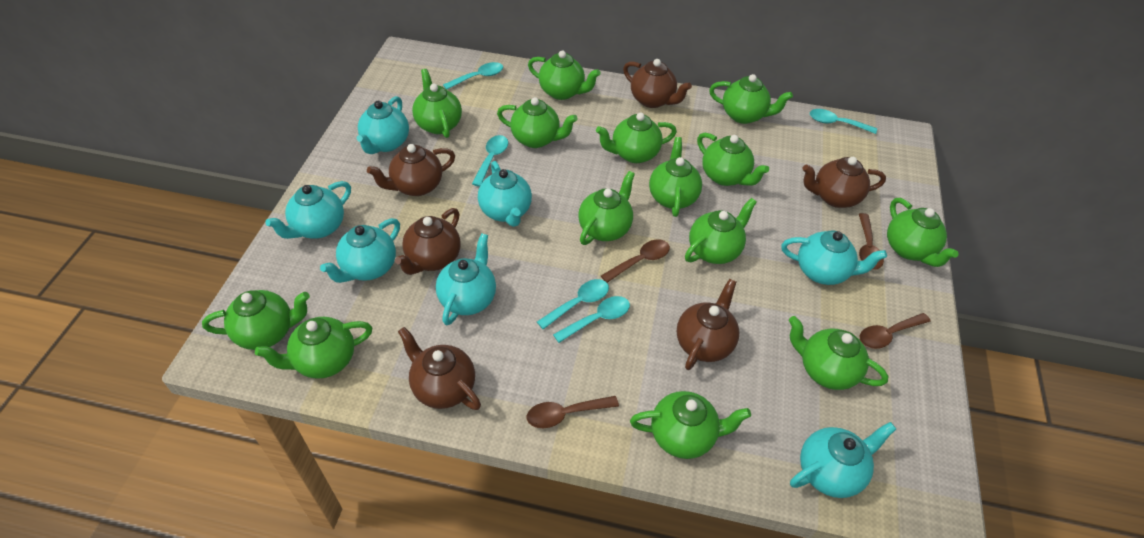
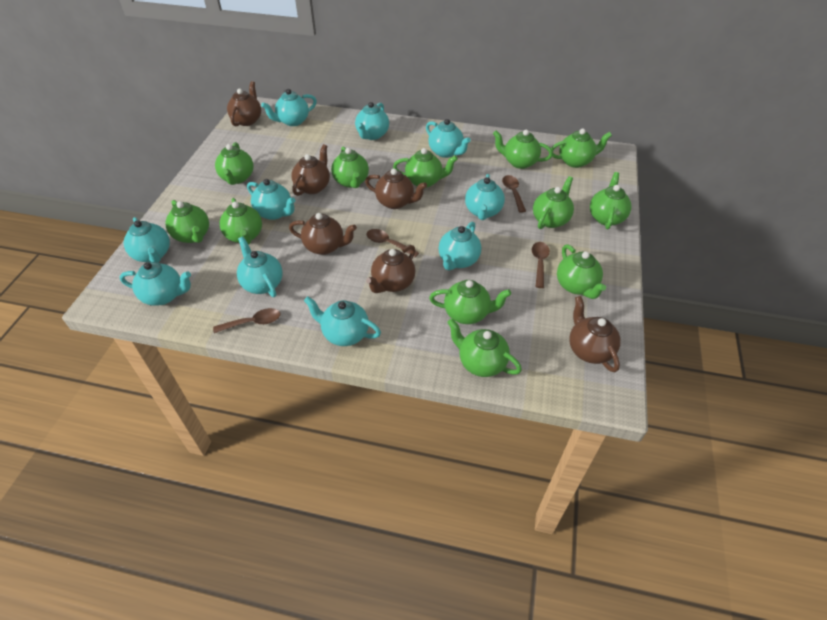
green teapot: 14 -> 12
turquoise spoon: 5 -> 0
turquoise teapot: 7 -> 10

